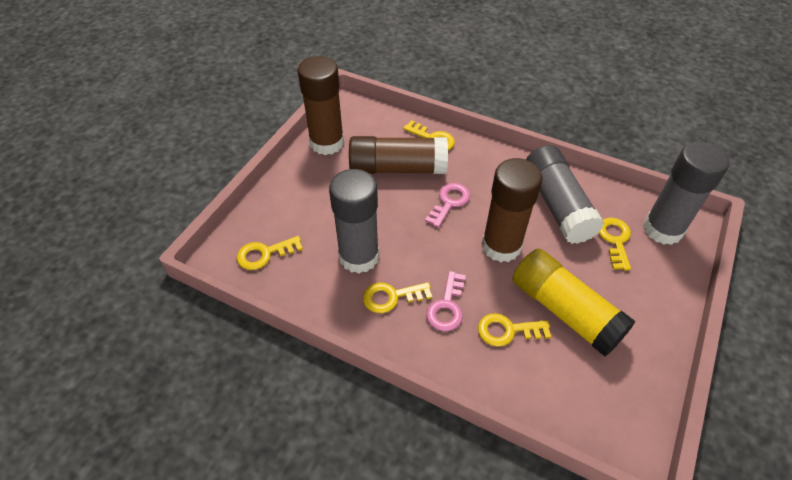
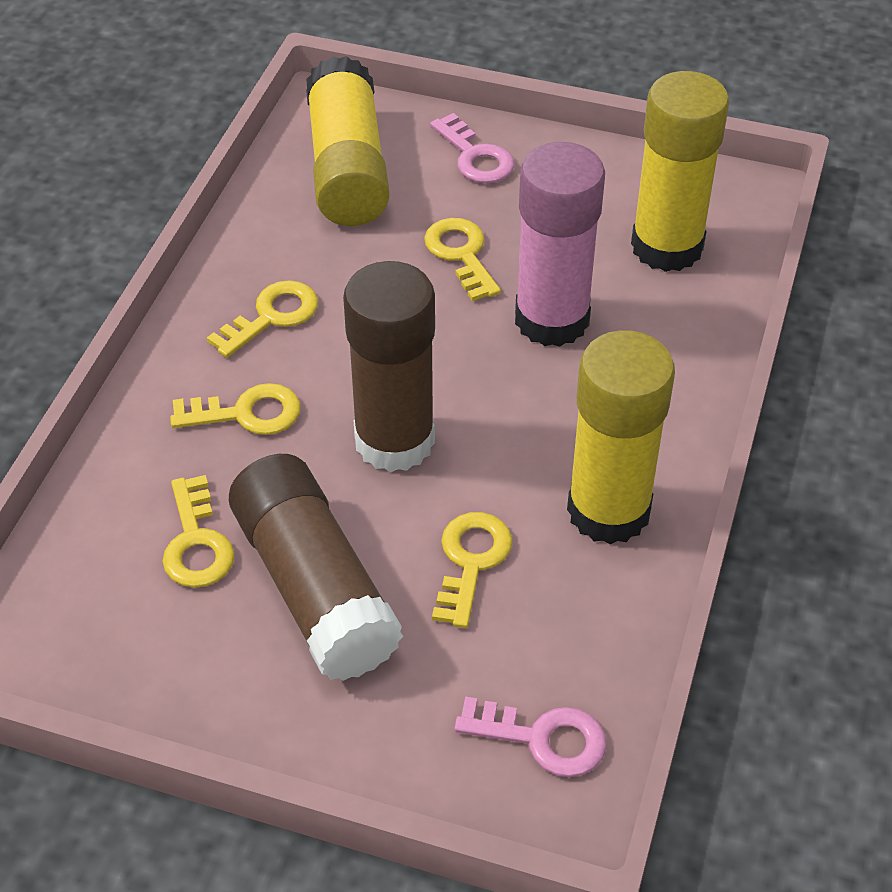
brown glue stick: 3 -> 2
grey glue stick: 3 -> 0
pink glue stick: 0 -> 1
yellow glue stick: 1 -> 3

